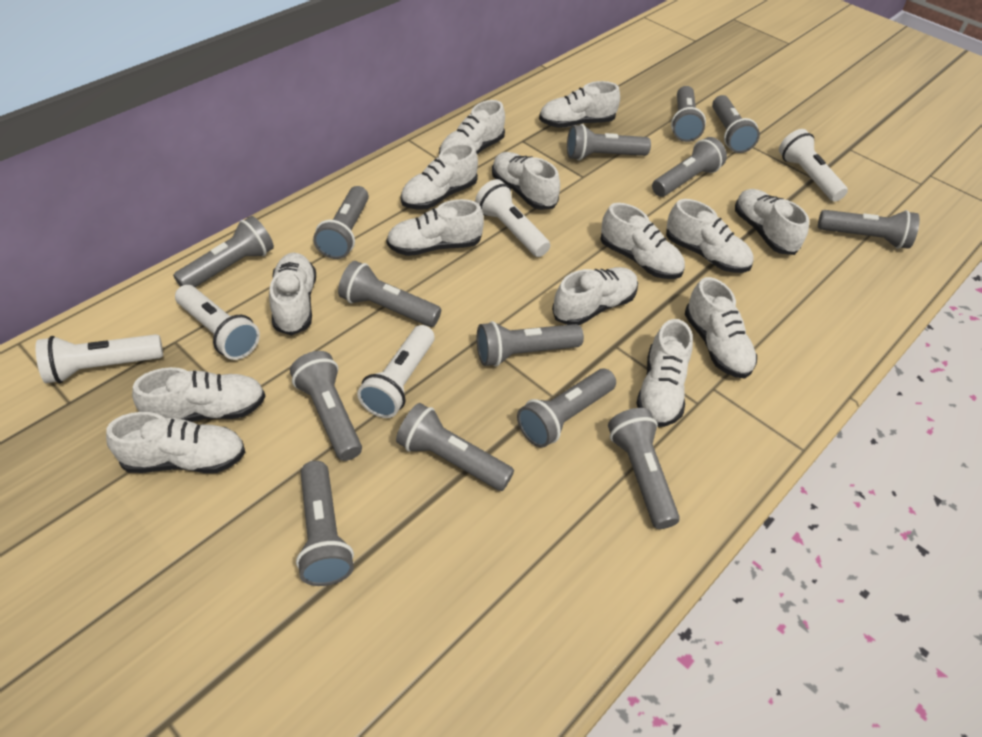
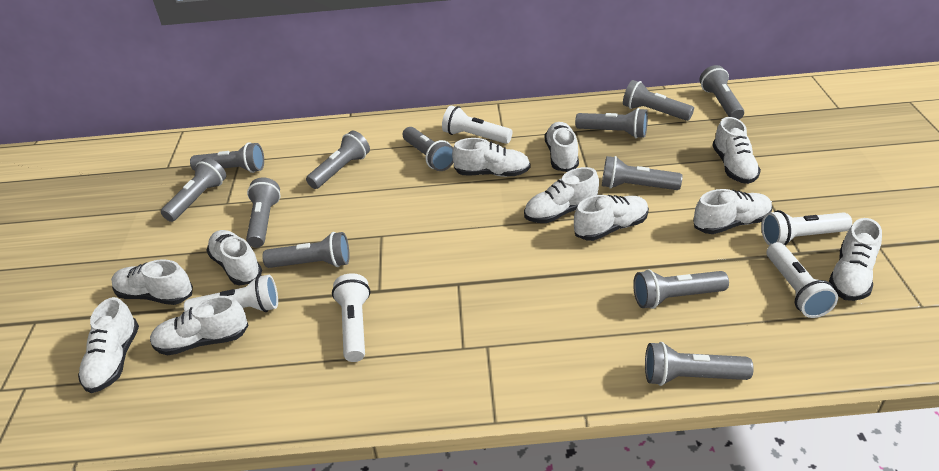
grey flashlight: 14 -> 12
white shoe: 14 -> 11

